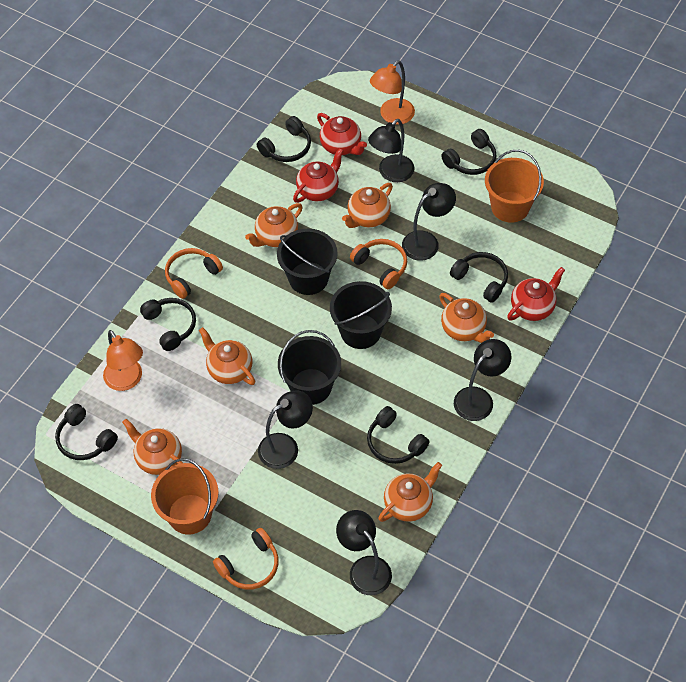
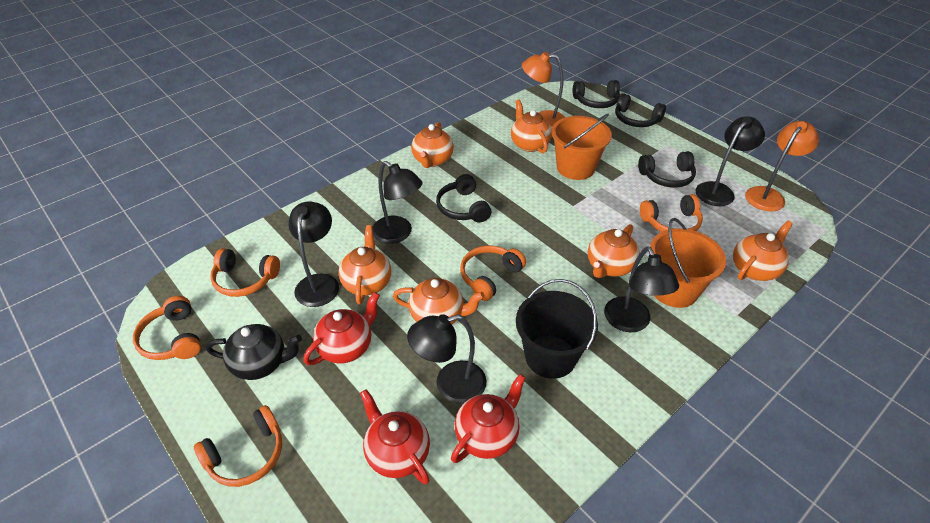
black bucket: 3 -> 1
black headphones: 6 -> 4
black teapot: 0 -> 1
orange headphones: 3 -> 5

